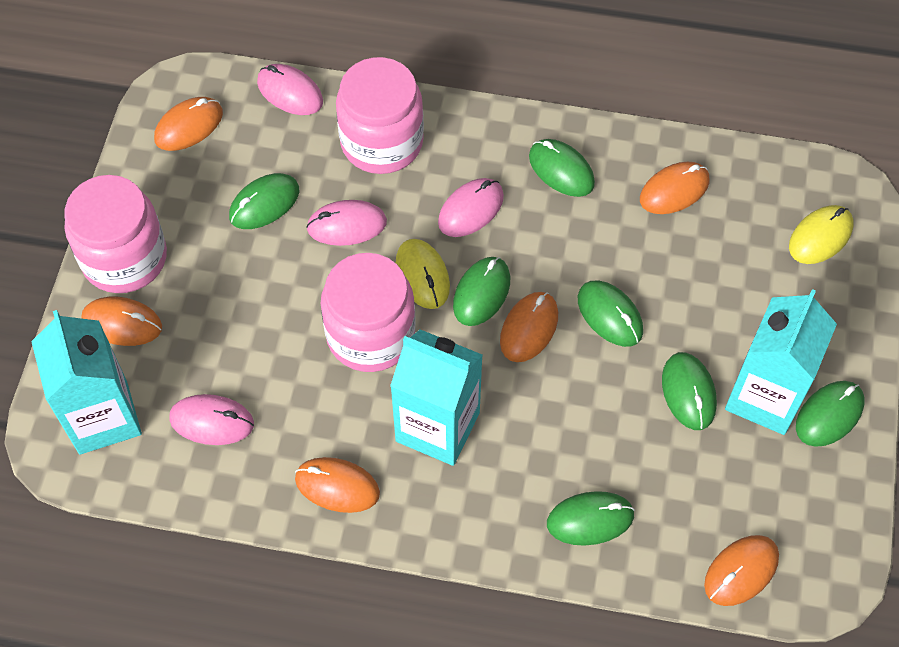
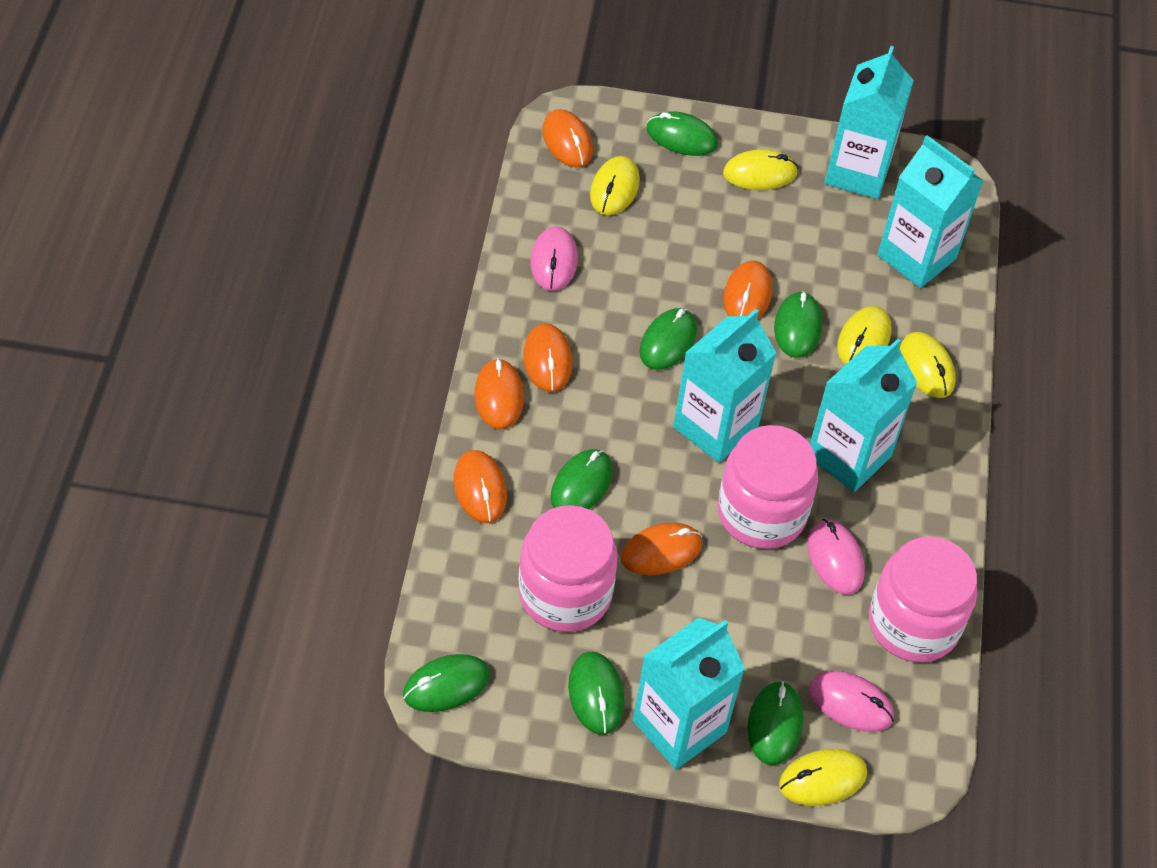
pink mouse: 4 -> 3
turquoise carton: 3 -> 5
yellow mouse: 2 -> 5

